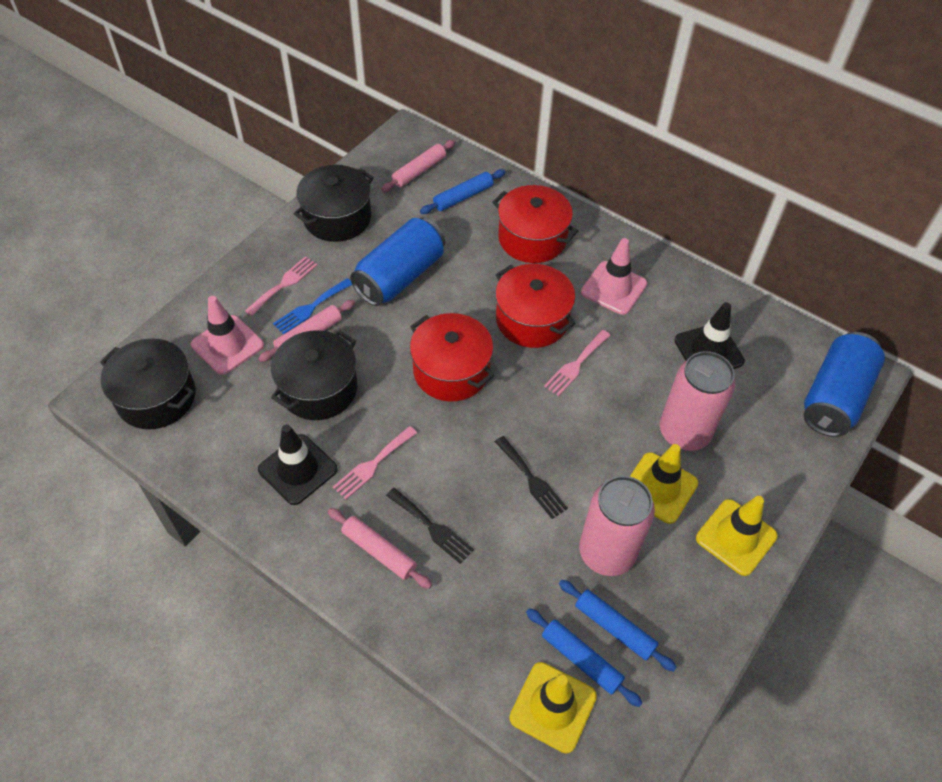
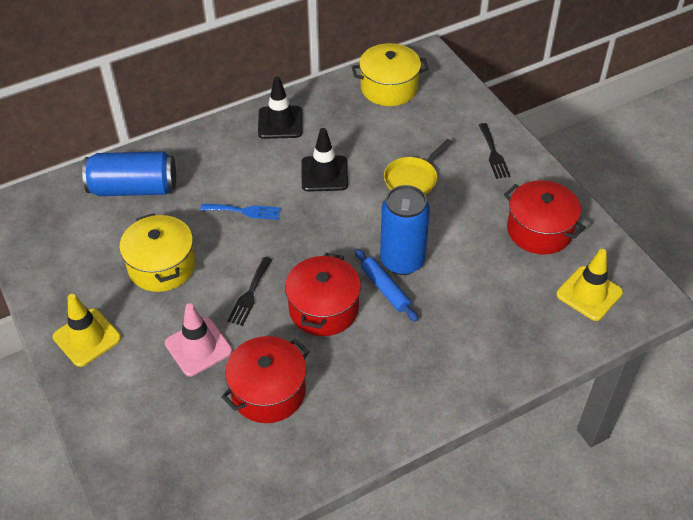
black pot: 3 -> 0
blue rolling pin: 3 -> 1
pink can: 2 -> 0
pink fork: 3 -> 0
pink rolling pin: 3 -> 0
pink traffic cone: 2 -> 1
yellow pan: 0 -> 1
yellow pot: 0 -> 2
yellow traffic cone: 3 -> 2

